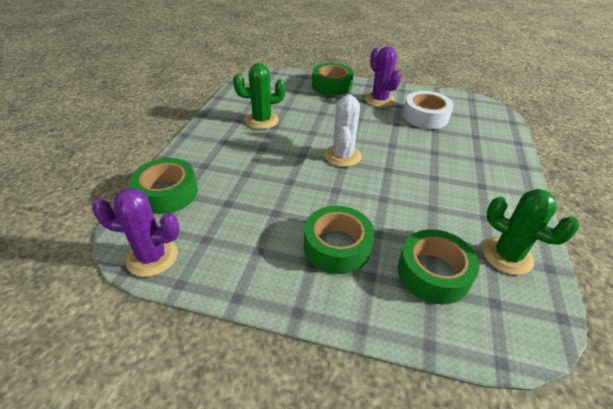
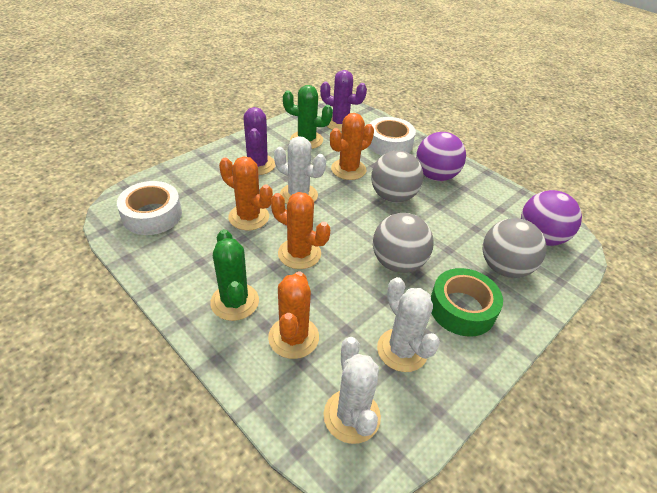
green tape: 4 -> 1
grey ball: 0 -> 3
orange cactus: 0 -> 4
purple ball: 0 -> 2
white cactus: 1 -> 3
white tape: 1 -> 2

